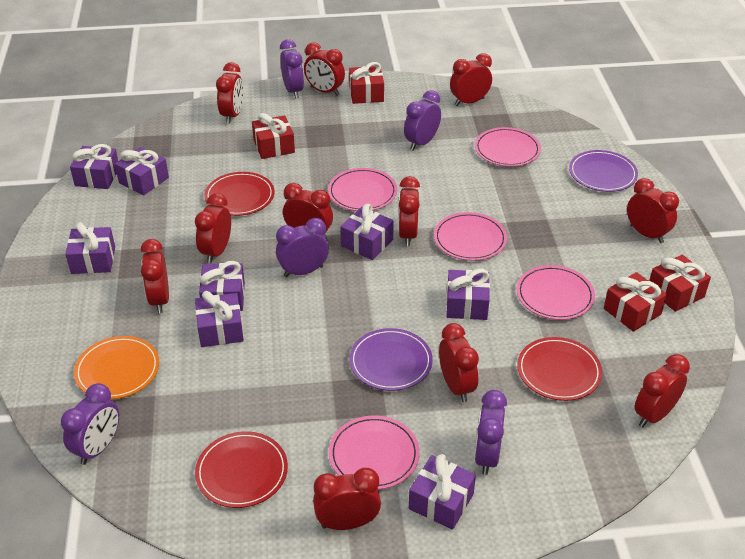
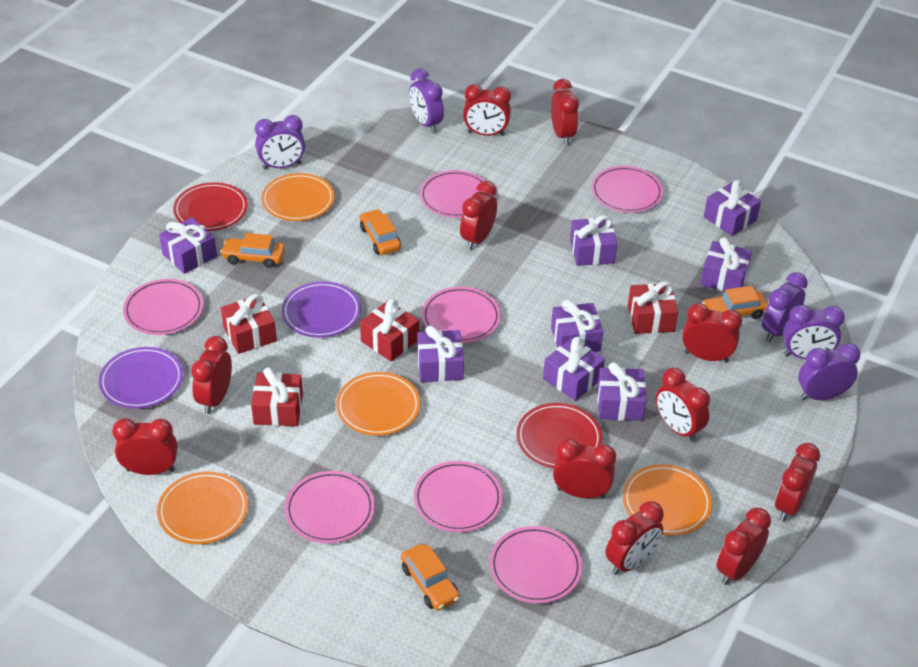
orange car: 0 -> 4
orange plate: 1 -> 4
pink plate: 5 -> 7
red plate: 3 -> 2

